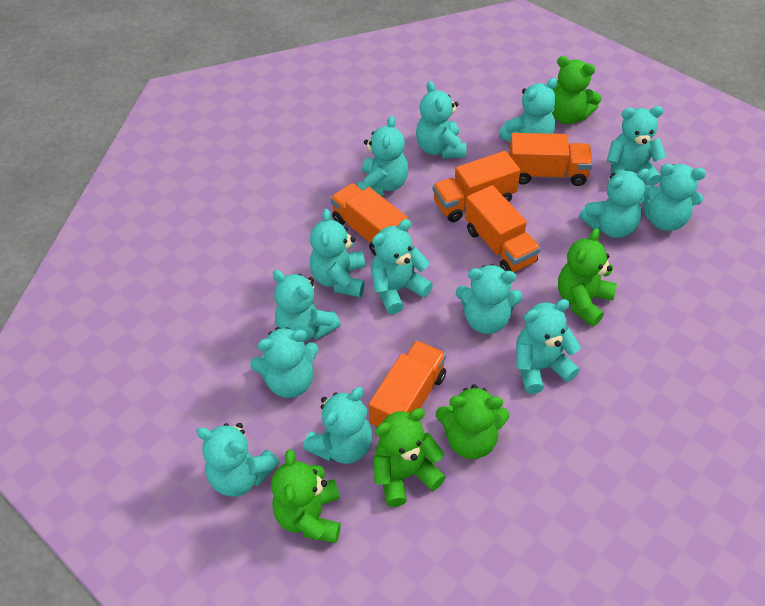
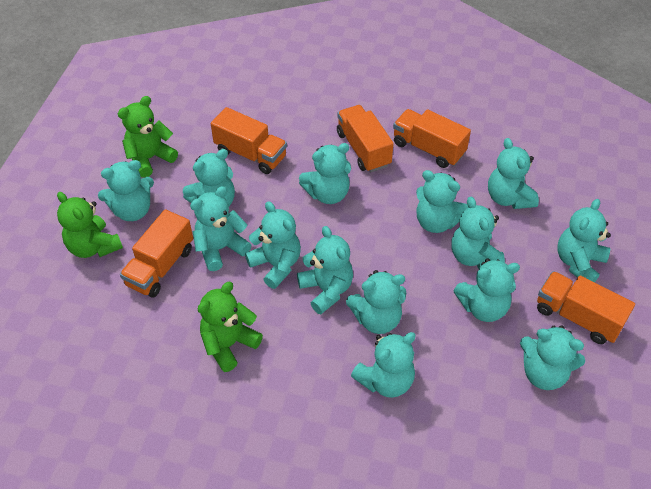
green teddy bear: 5 -> 3

